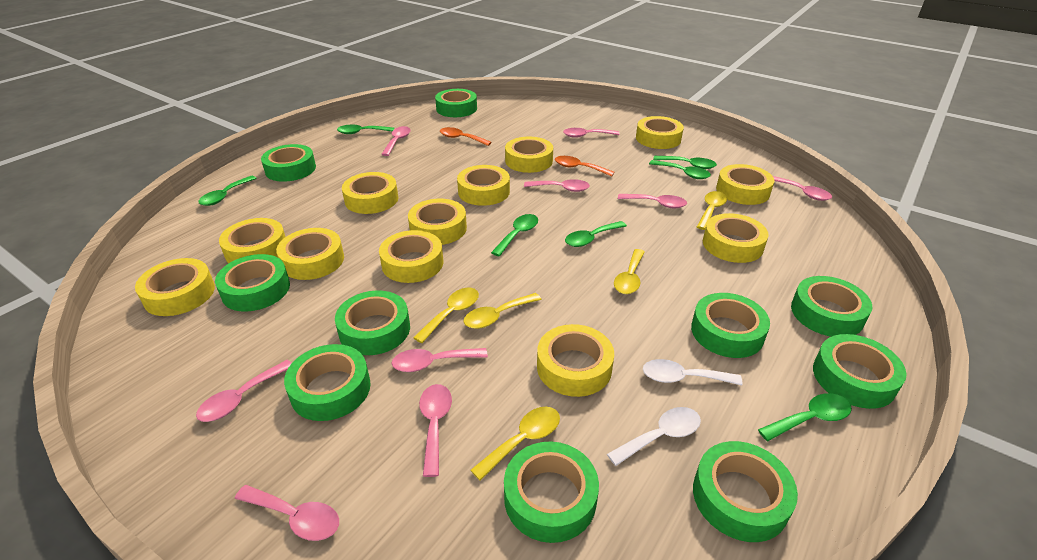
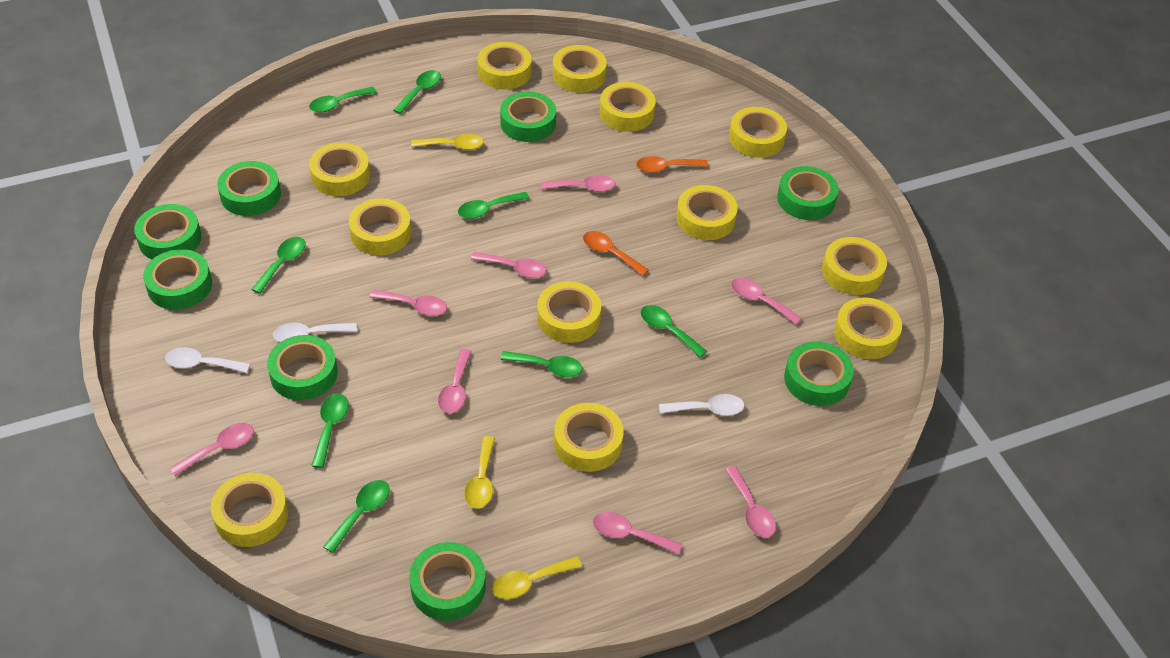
green spoon: 7 -> 8
green tape: 10 -> 8
pink spoon: 9 -> 8
white spoon: 2 -> 3
yellow spoon: 5 -> 3

